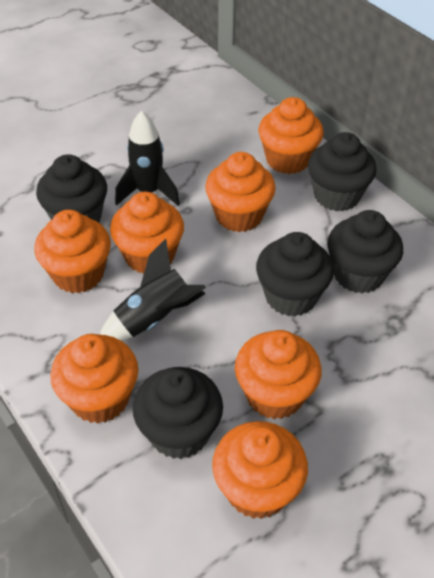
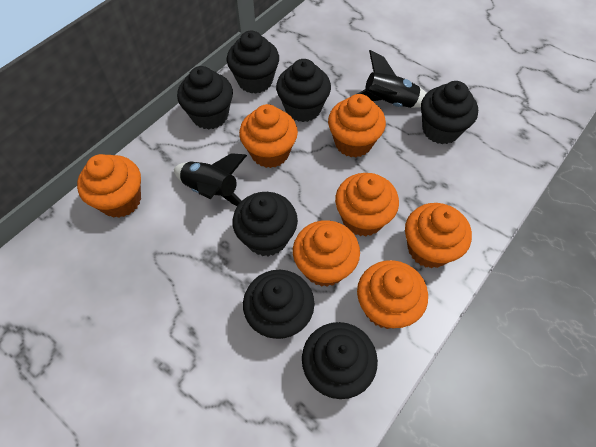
black cupcake: 5 -> 7

